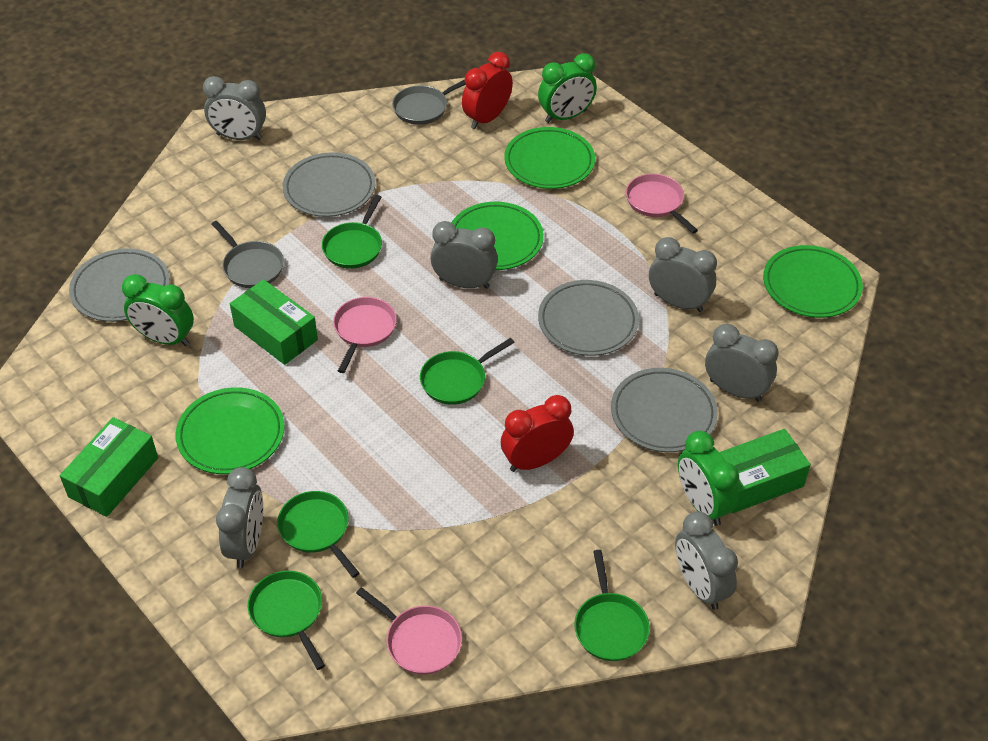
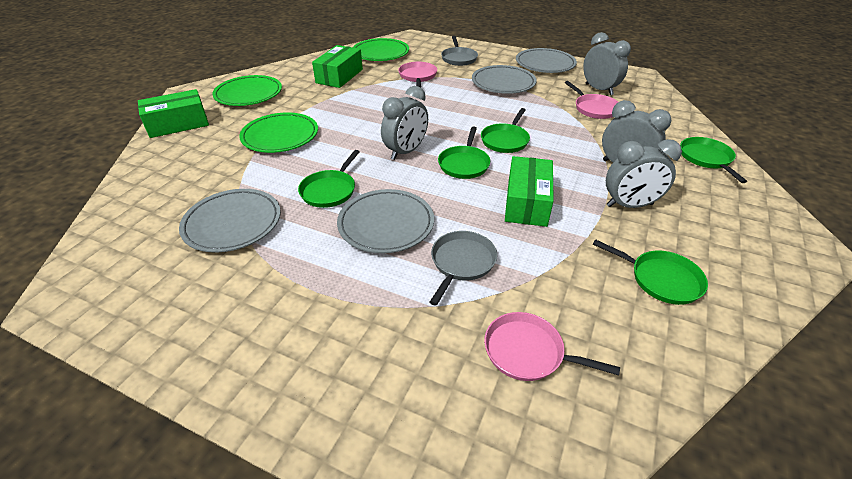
green clock: 3 -> 0
green plate: 4 -> 3
grey clock: 6 -> 4
red clock: 2 -> 0

